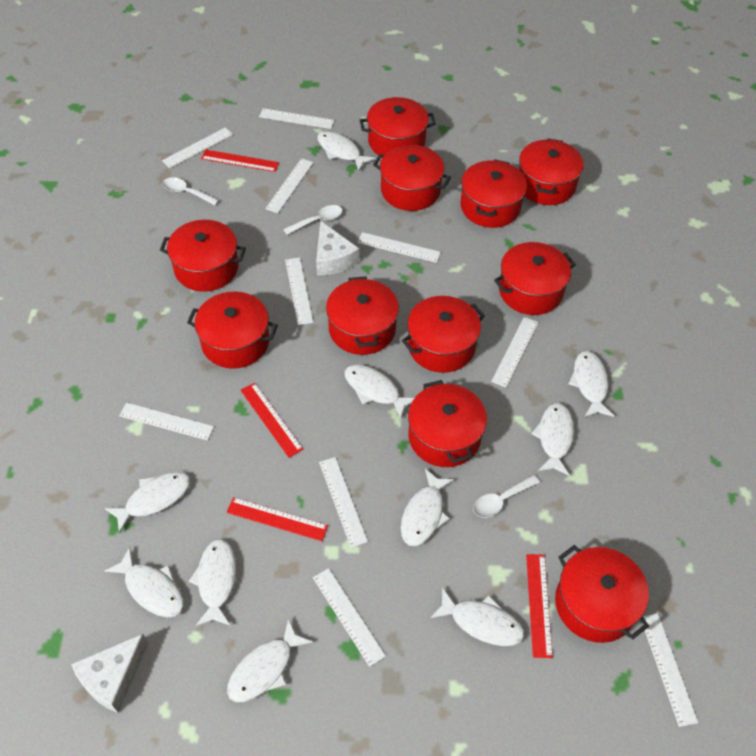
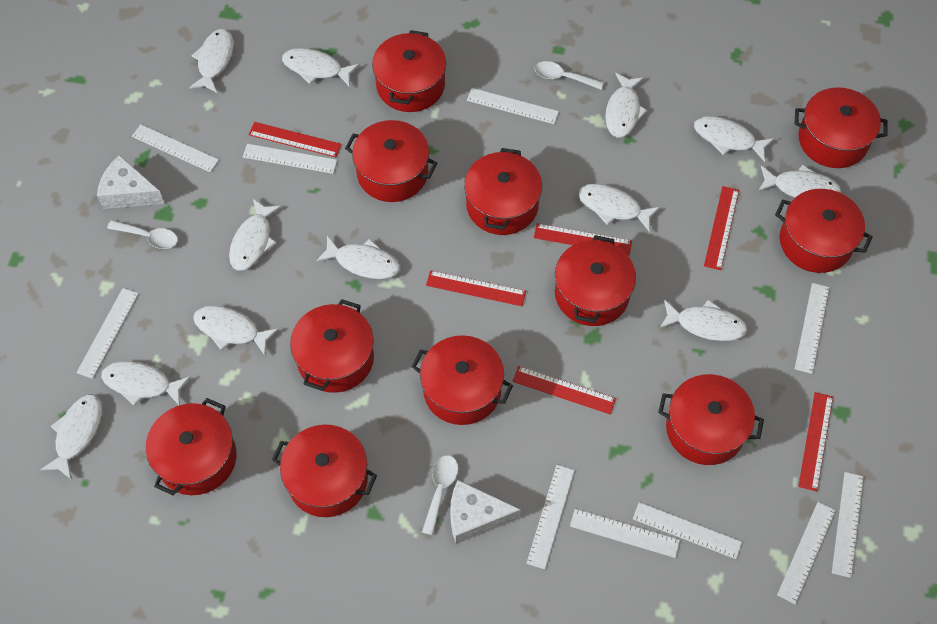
red ruler: 4 -> 6
white fish: 10 -> 12

